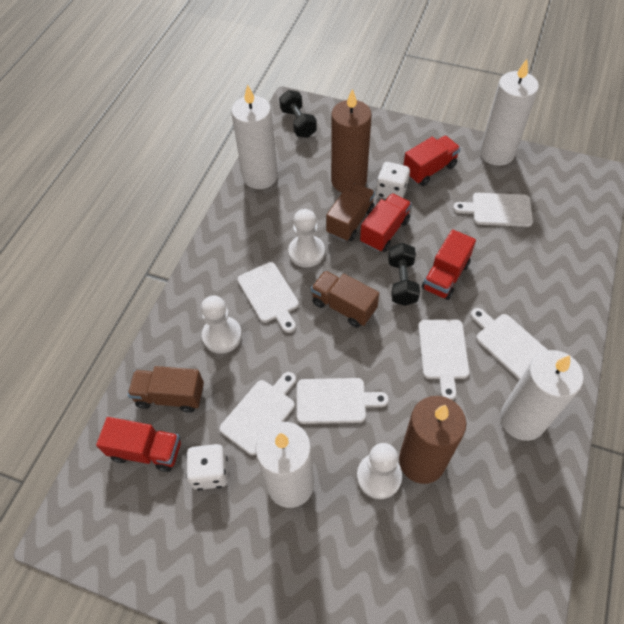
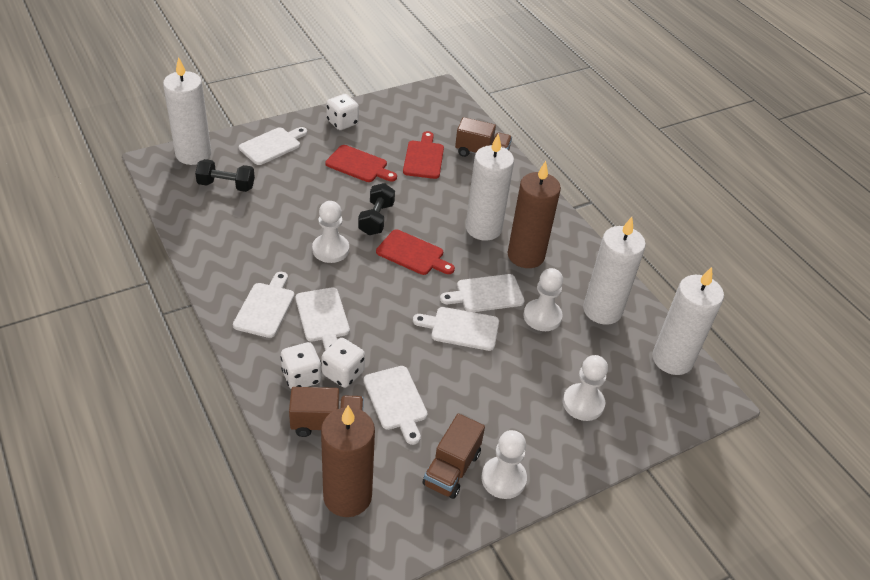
red cutting board: 0 -> 3
red truck: 4 -> 0
white dice: 2 -> 3
white pawn: 3 -> 4

